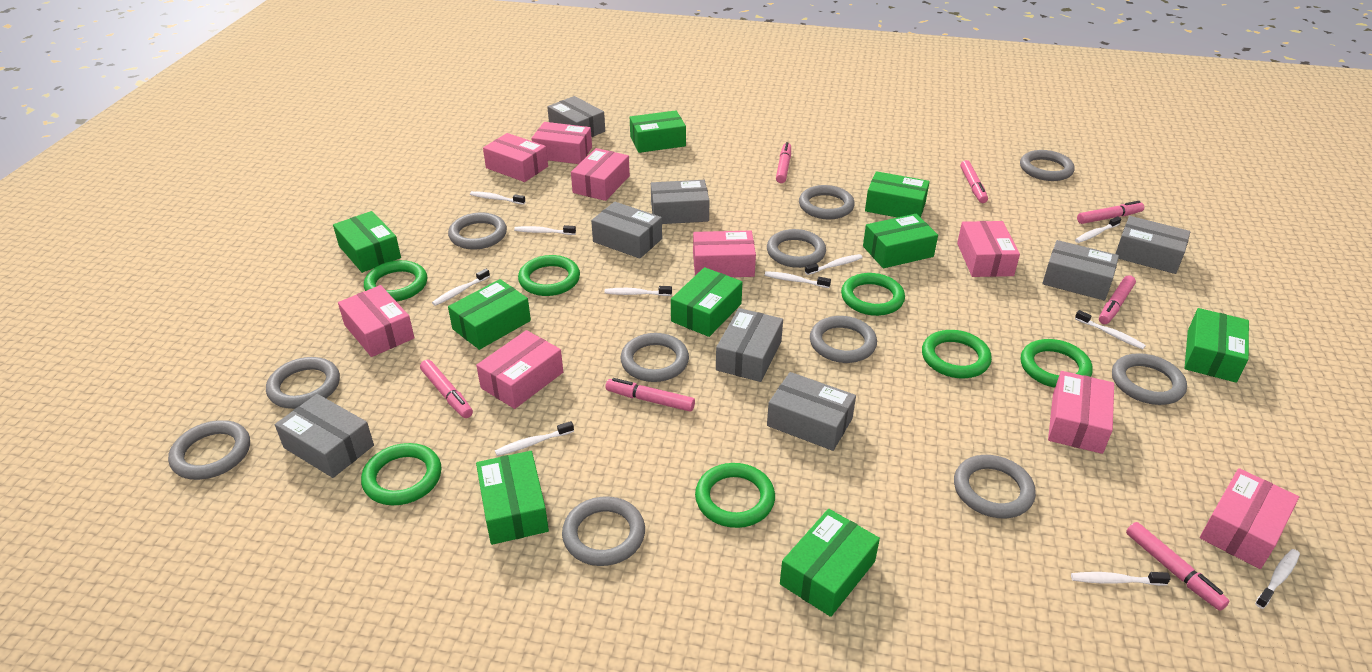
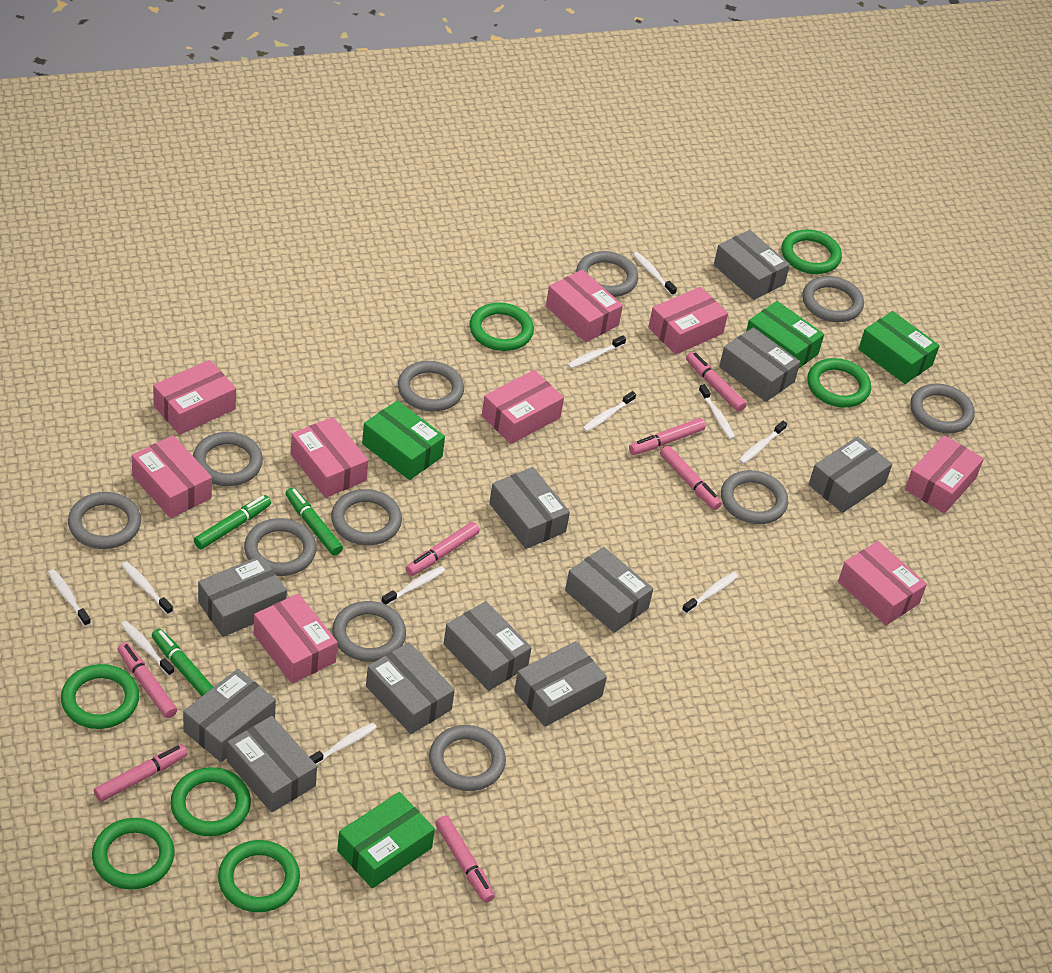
green box: 9 -> 4
green marker: 0 -> 3
grey box: 8 -> 11

